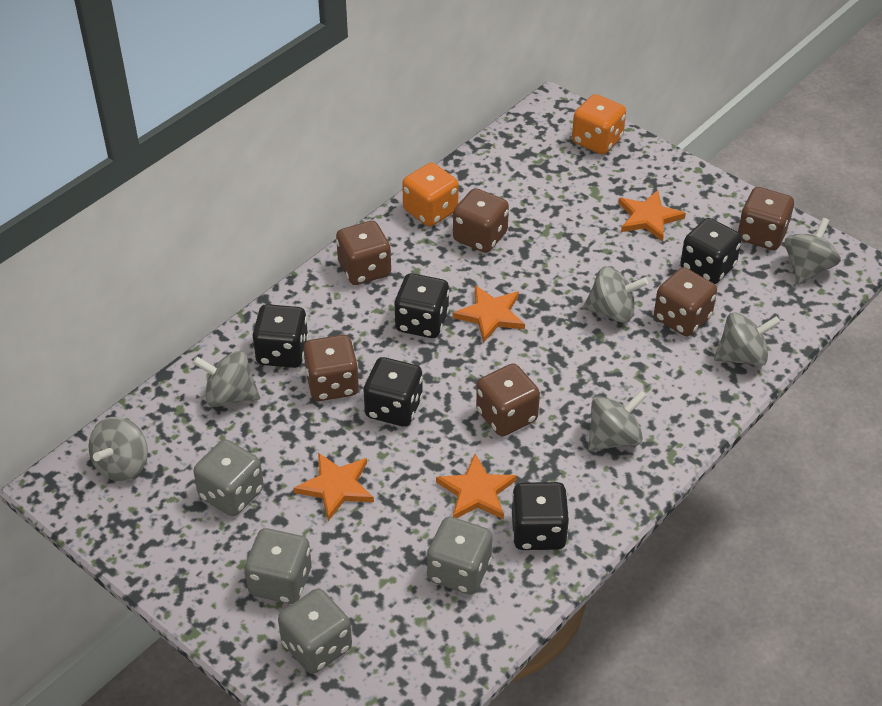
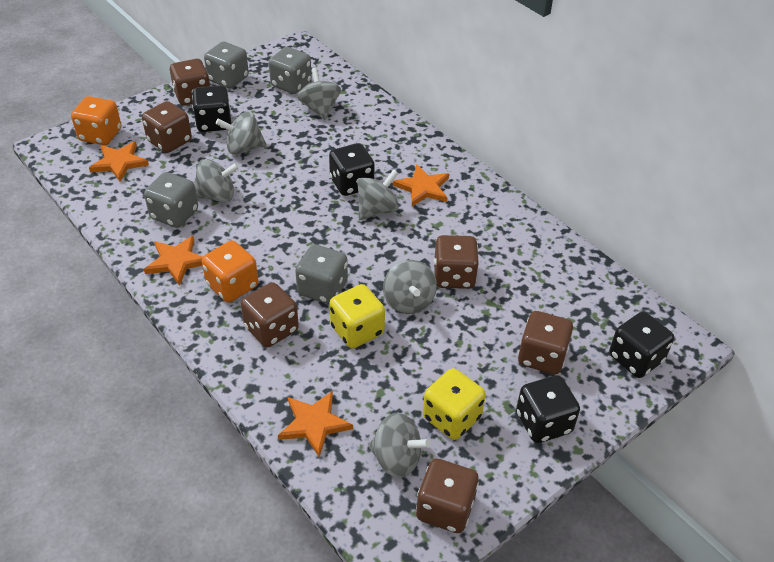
black dice: 5 -> 4
yellow dice: 0 -> 2

